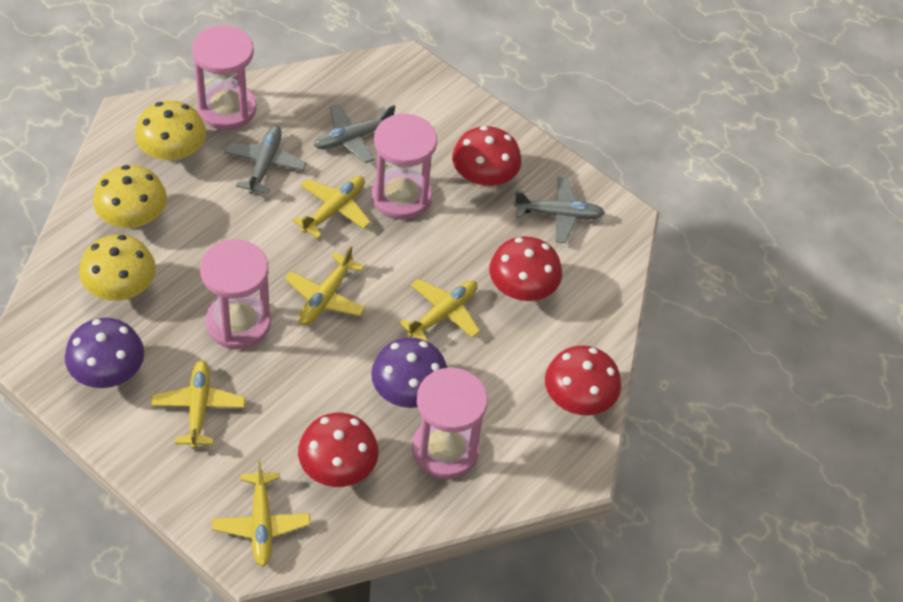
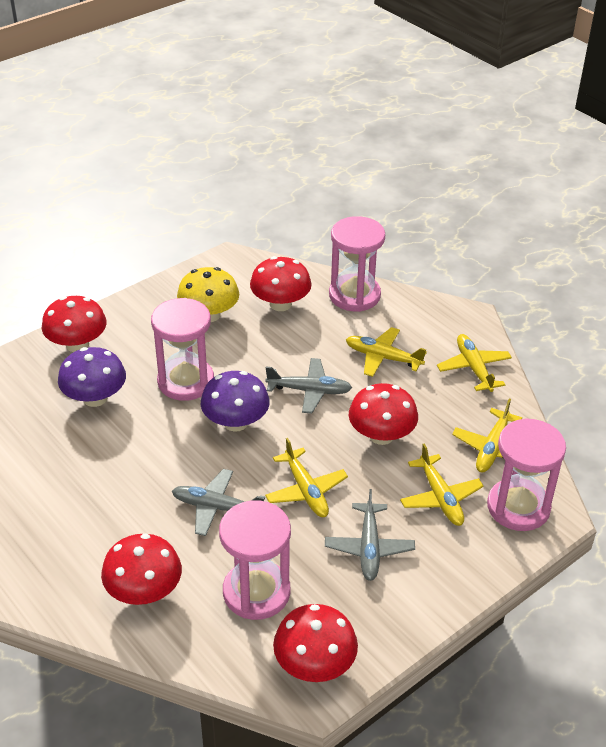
red mushroom: 4 -> 5
yellow mushroom: 3 -> 1

